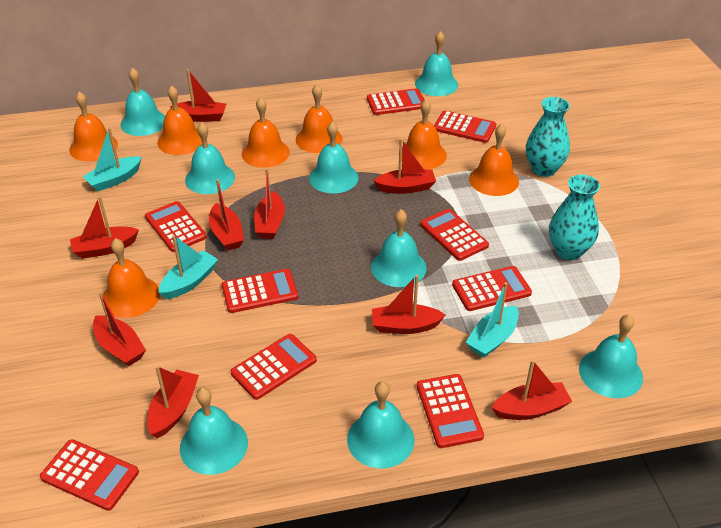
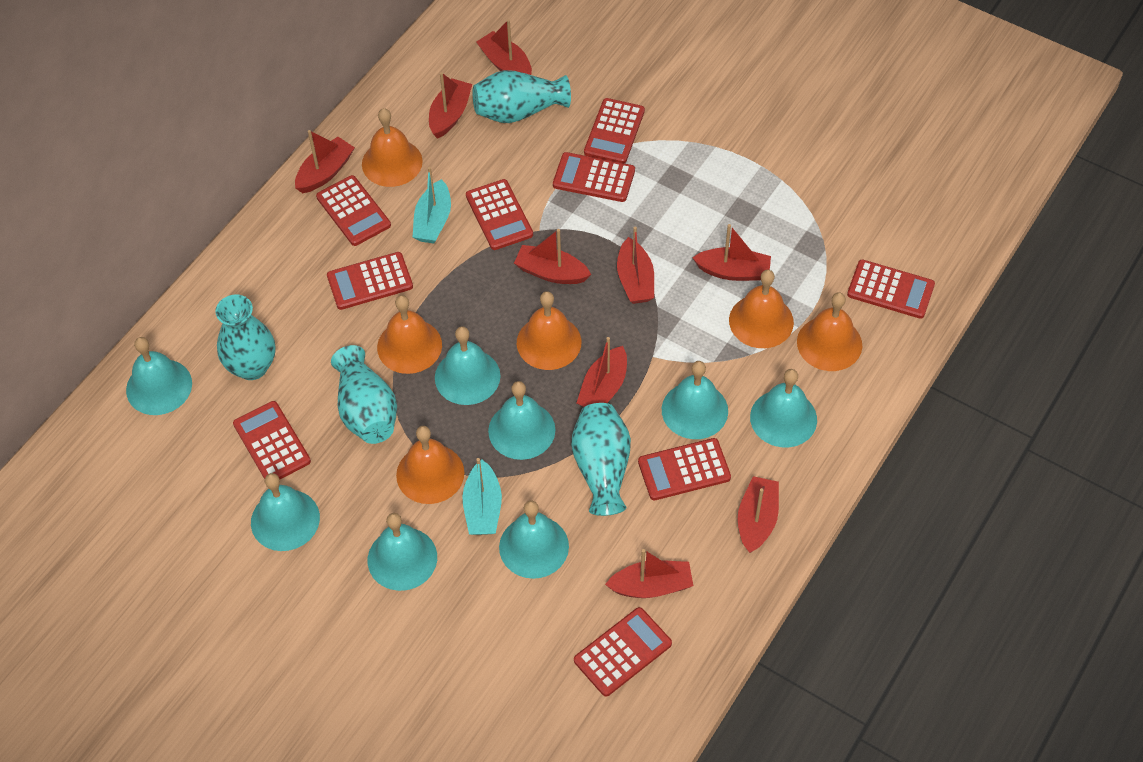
orange bell: 7 -> 6
turquoise boat: 3 -> 2
turquoise vase: 2 -> 4

